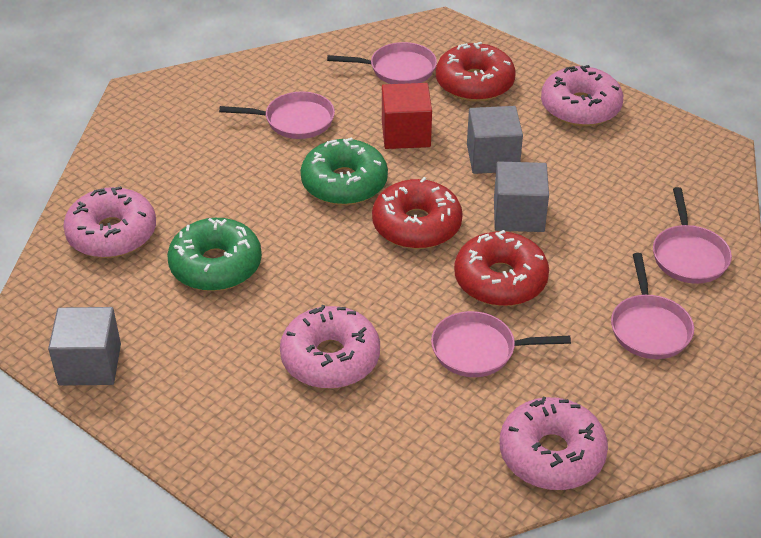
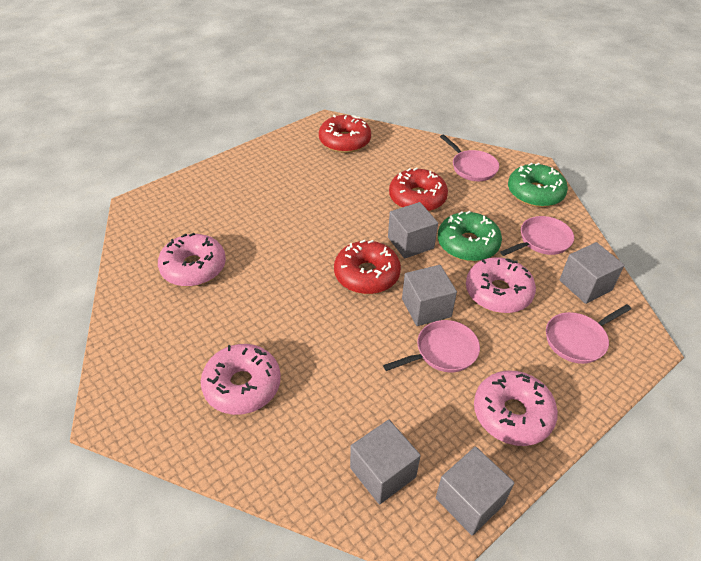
grey cube: 3 -> 5
pink pan: 5 -> 4
red cube: 1 -> 0

